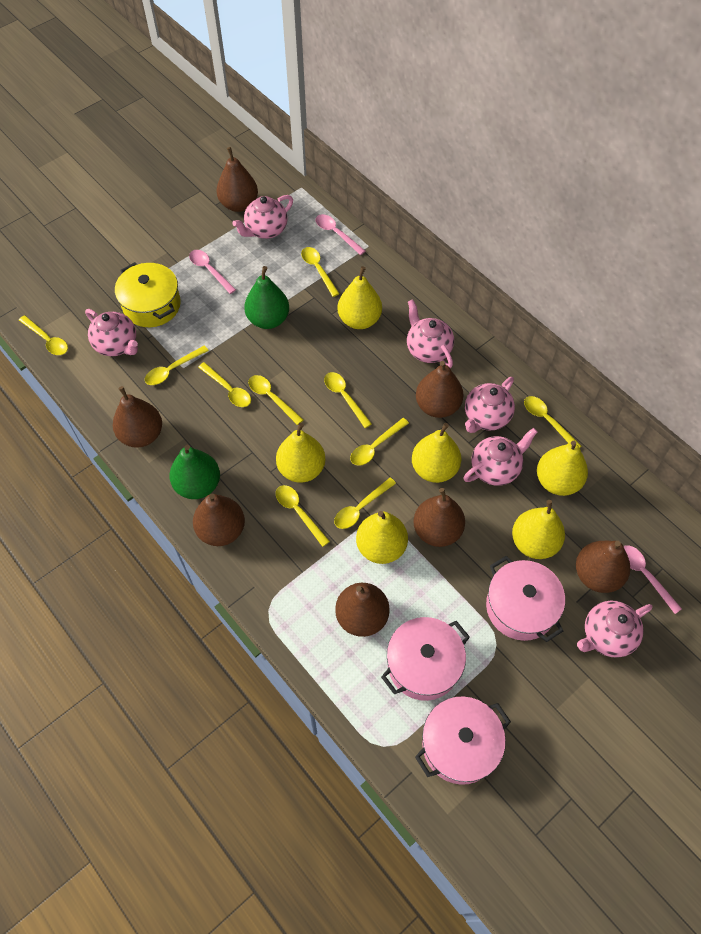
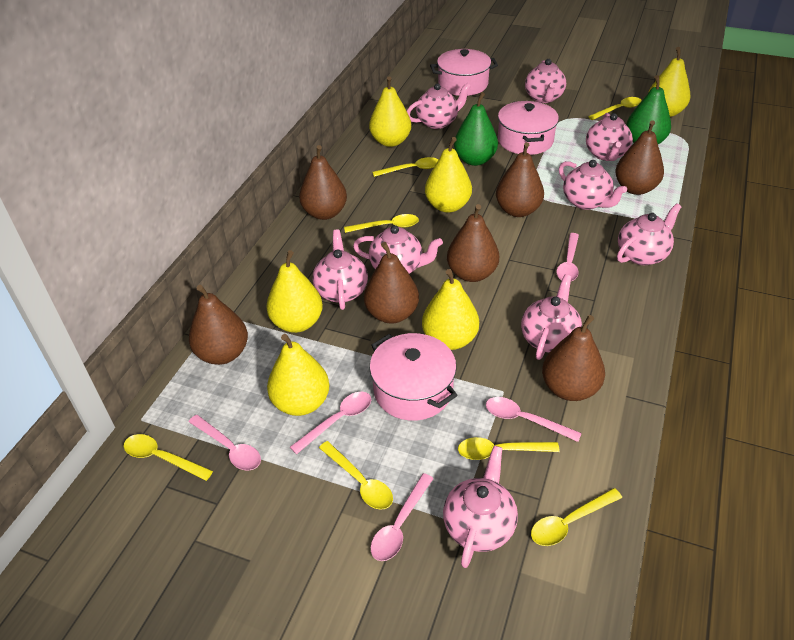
pink spoon: 3 -> 5
pink teapot: 6 -> 9
yellow pot: 1 -> 0
yellow spoon: 10 -> 7

